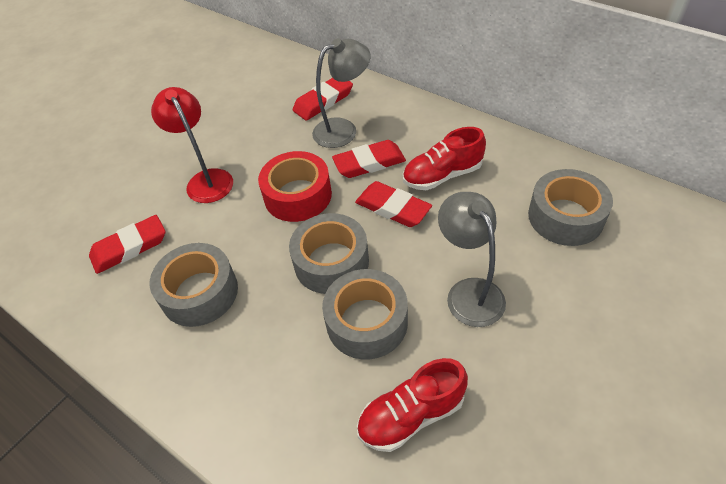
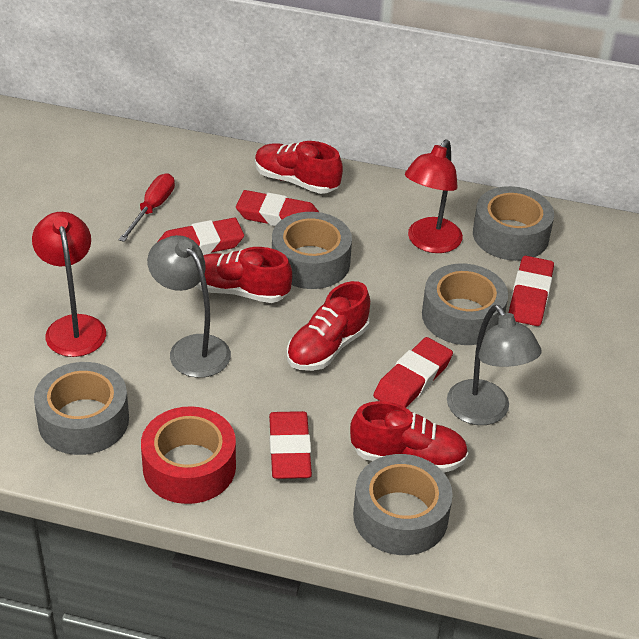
grey tape: 4 -> 5
red eraser: 4 -> 5
red lamp: 1 -> 2
red screwdriver: 0 -> 1
red shoe: 2 -> 4

